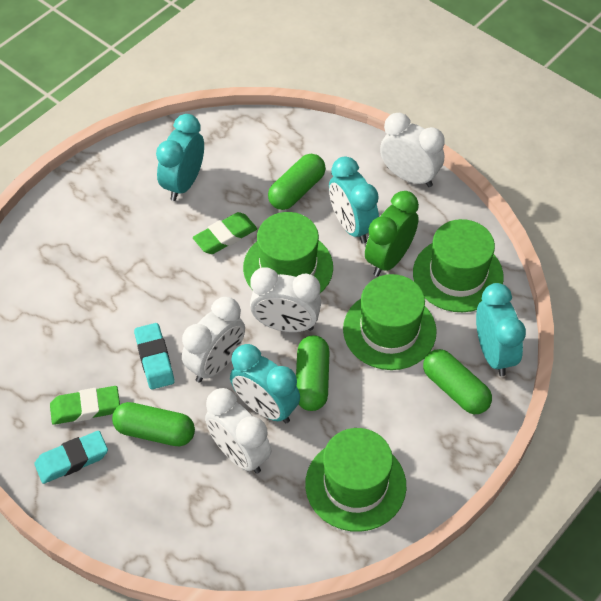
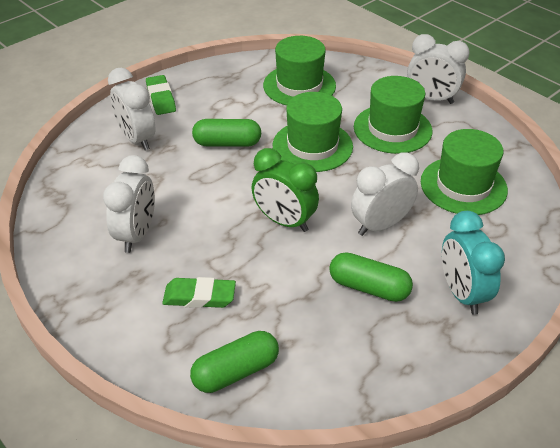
green capsule: 4 -> 3
turquoise clock: 4 -> 1
turquoise eraser: 2 -> 0

